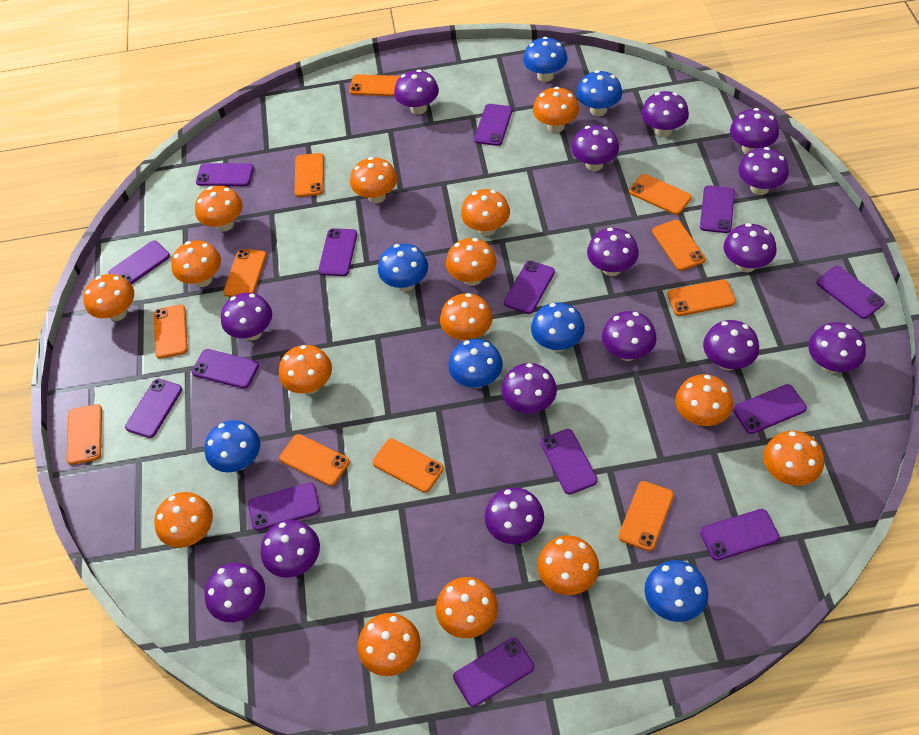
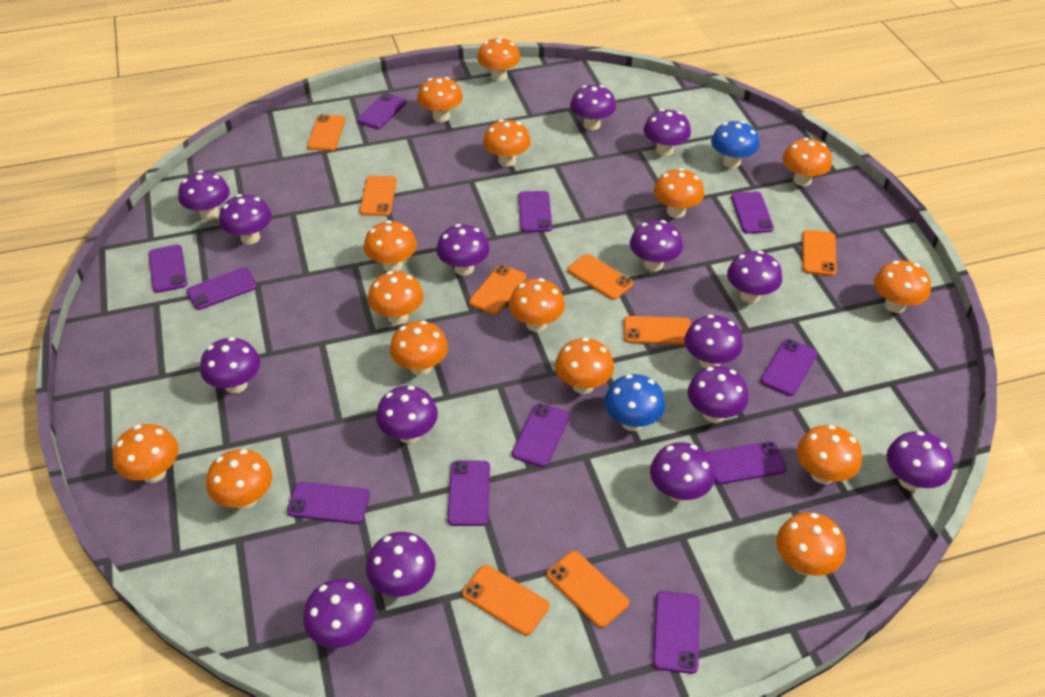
blue mushroom: 7 -> 2
orange phone: 11 -> 8
purple phone: 14 -> 11

